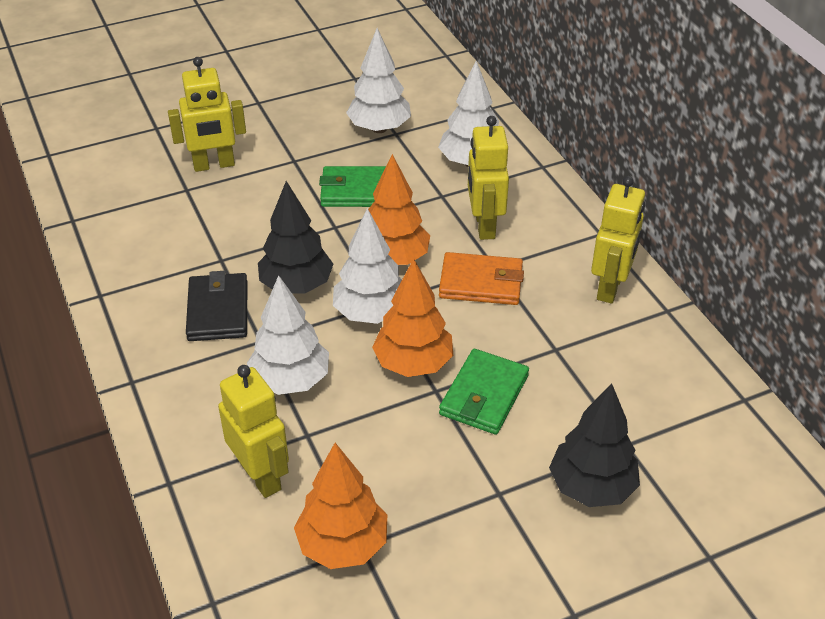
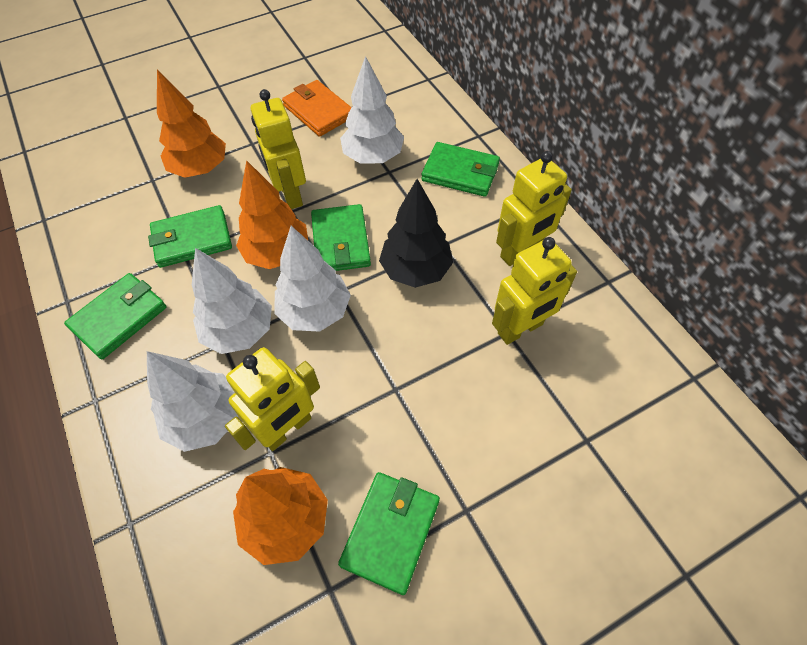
black tree: 2 -> 1
black wallet: 1 -> 0
green wallet: 2 -> 5

